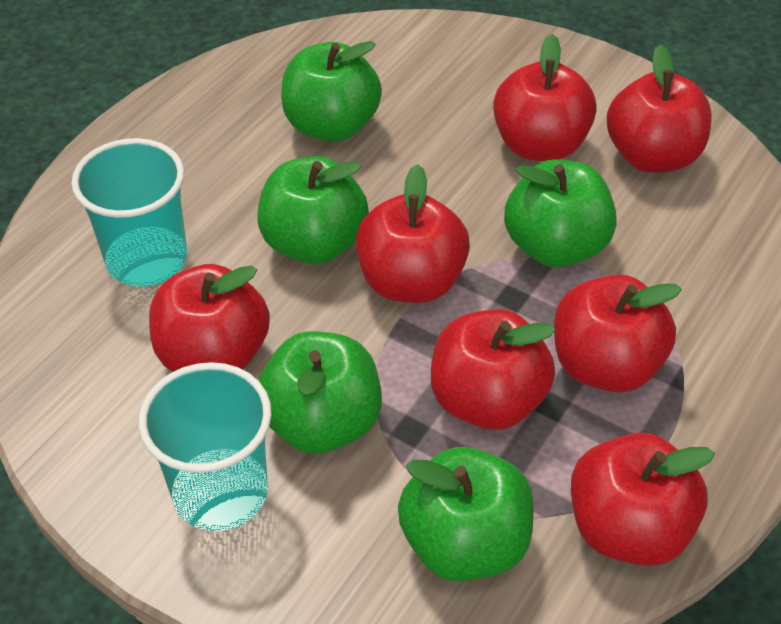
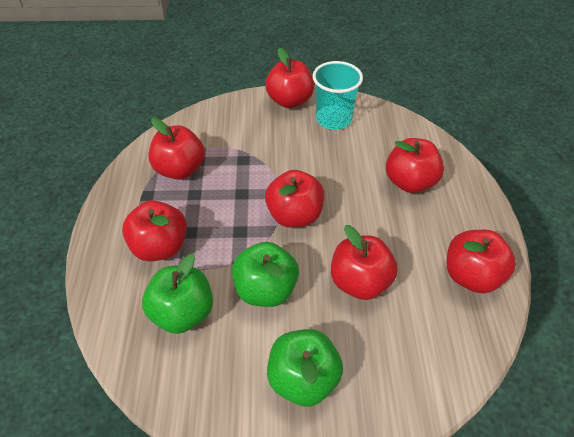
green apple: 5 -> 3
turquoise cup: 2 -> 1

